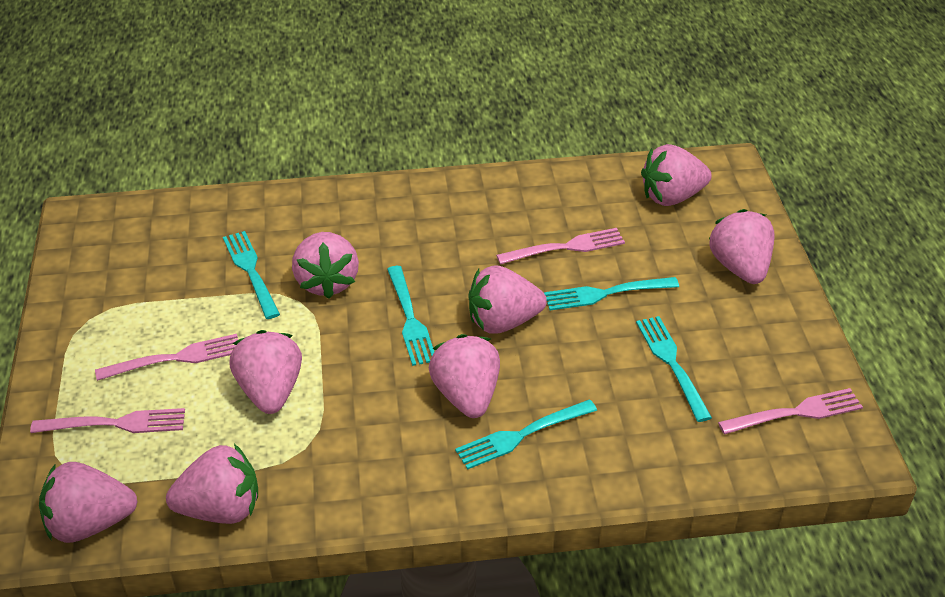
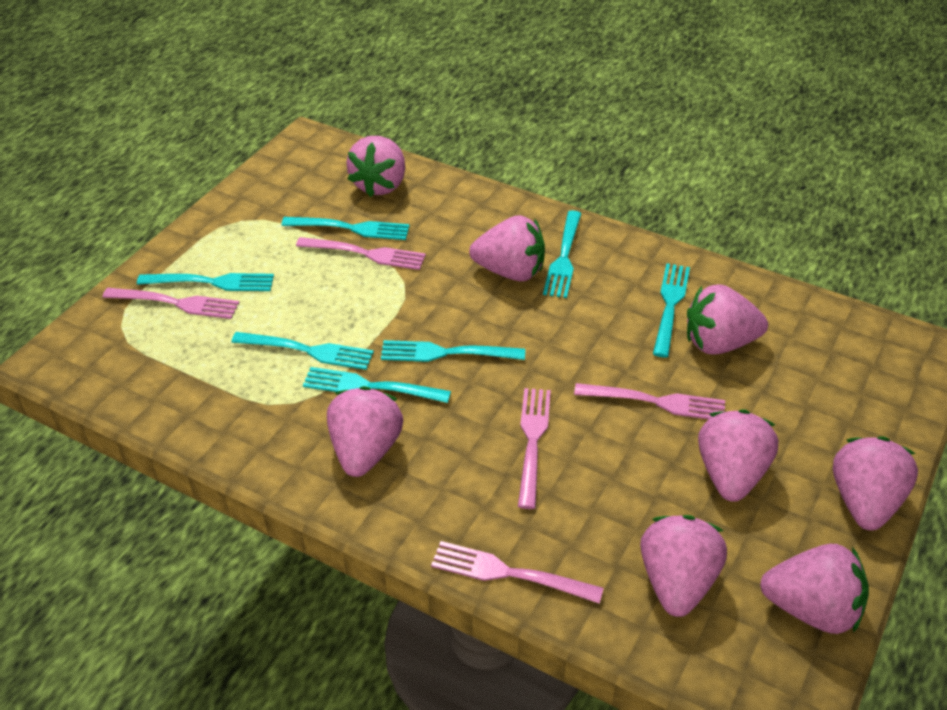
pink fork: 4 -> 5
turquoise fork: 5 -> 7

